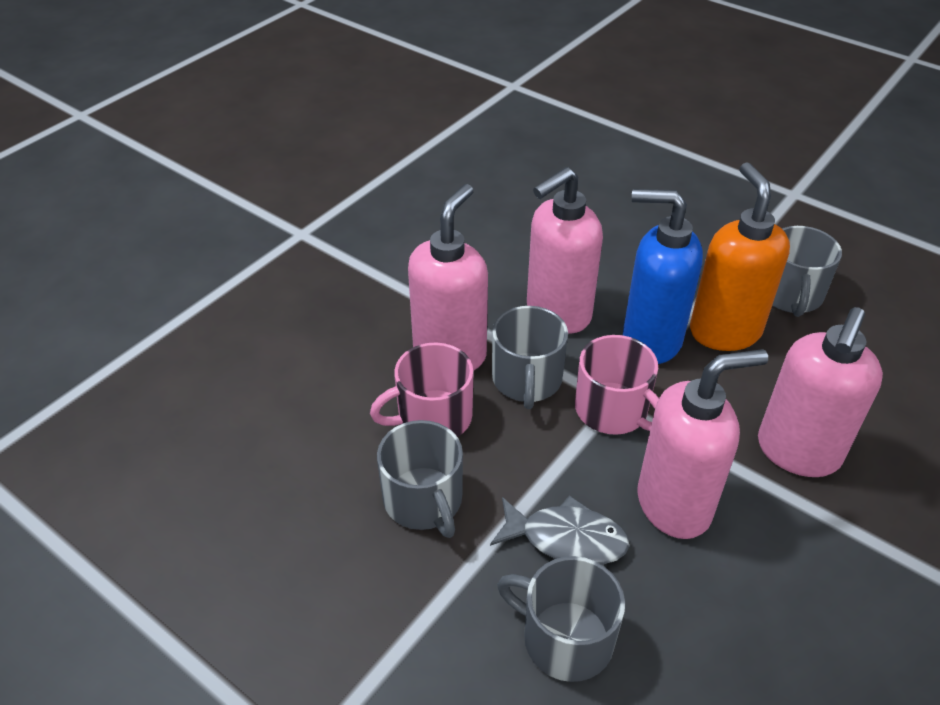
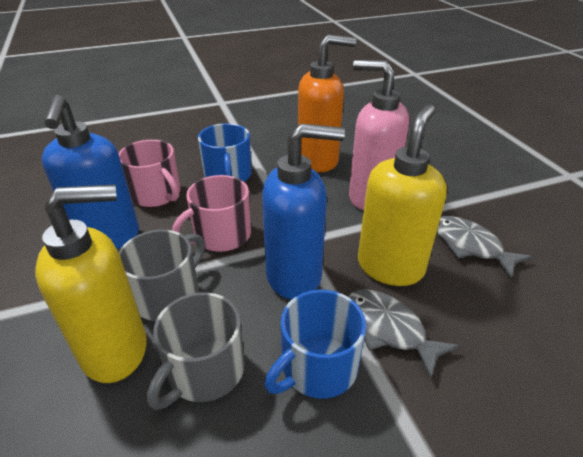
blue mug: 0 -> 2
blue soap dispenser: 1 -> 2
grey fish: 1 -> 2
grey mug: 4 -> 2
pink soap dispenser: 4 -> 1
yellow soap dispenser: 0 -> 2

